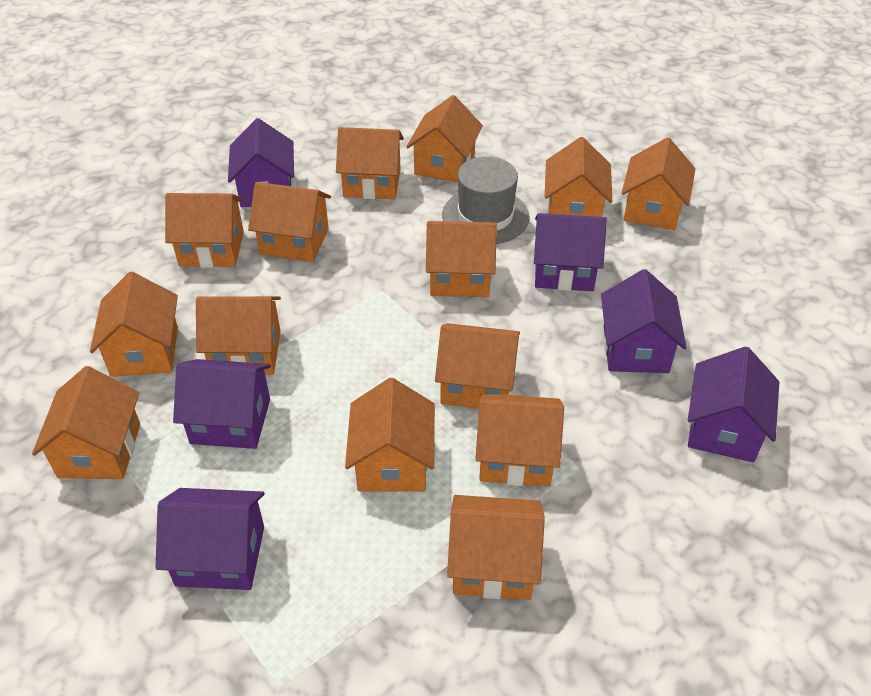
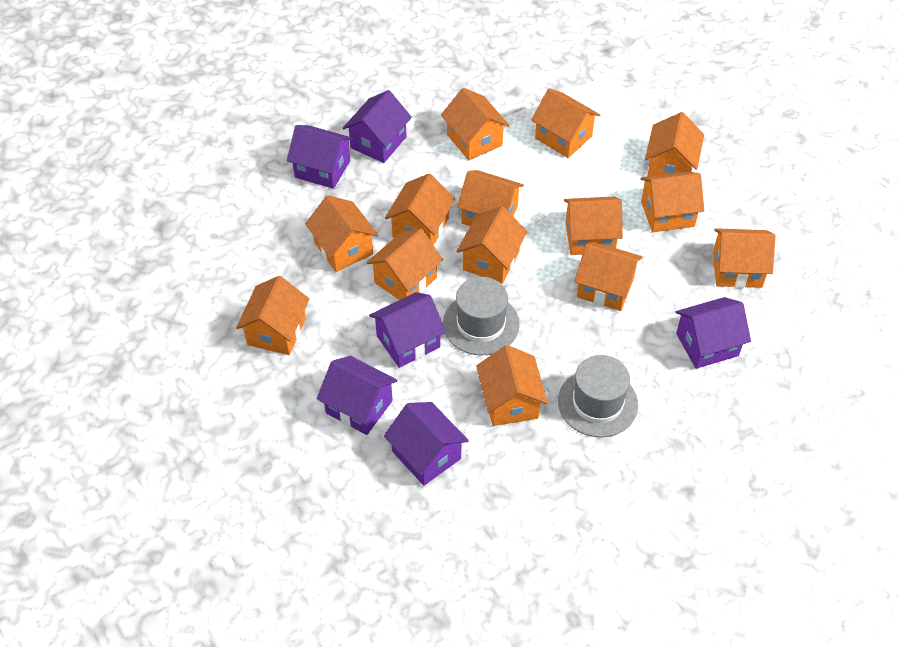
grey hat: 1 -> 2

